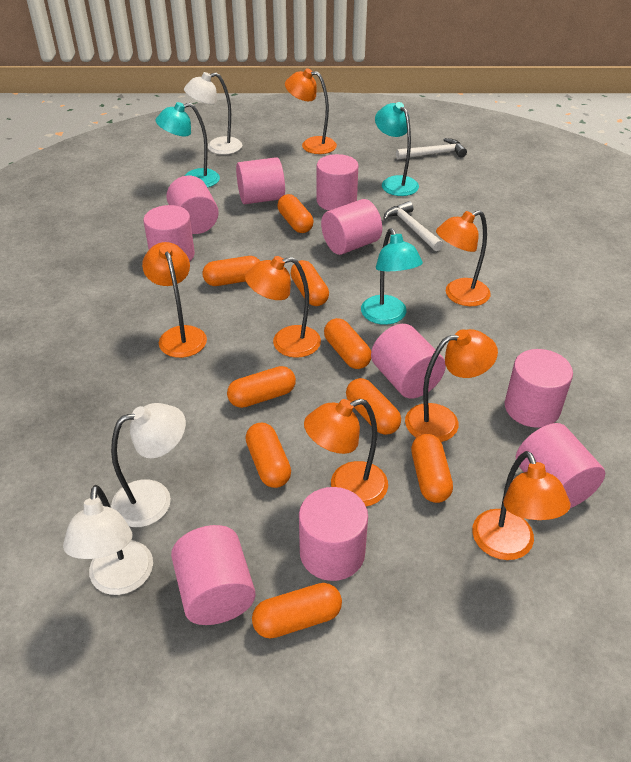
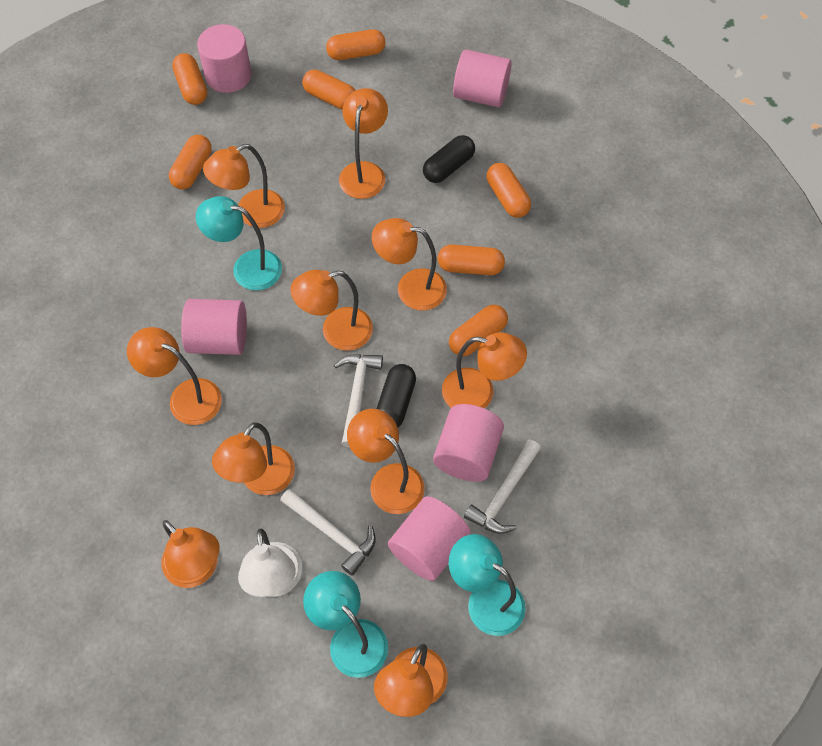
black capsule: 0 -> 2
orange capsule: 9 -> 7
orange lamp: 7 -> 10
pink cylinder: 10 -> 5
white hammer: 2 -> 3
white lamp: 3 -> 1

